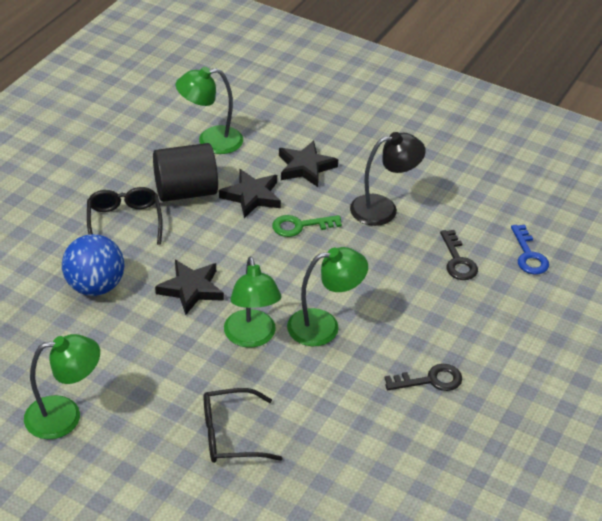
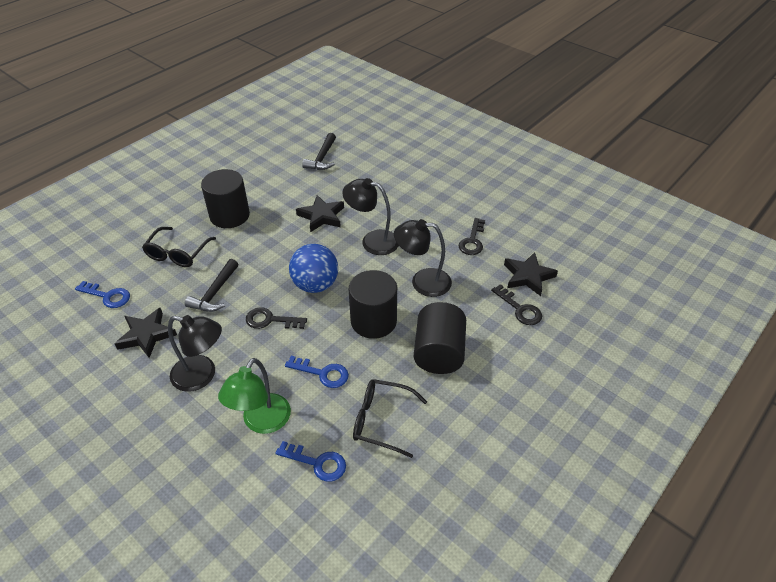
black cylinder: 1 -> 3
black hammer: 0 -> 2
black key: 2 -> 3
black lamp: 1 -> 3
blue key: 1 -> 3
green key: 1 -> 0
green lamp: 4 -> 1

